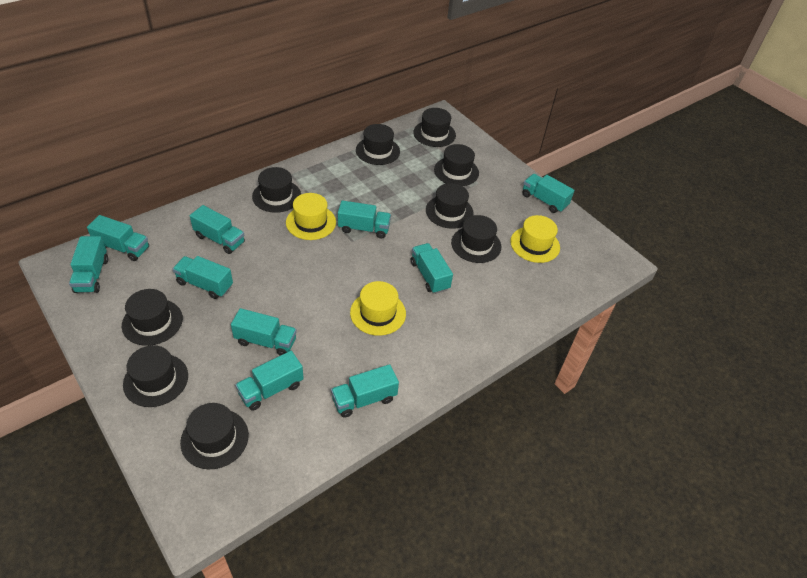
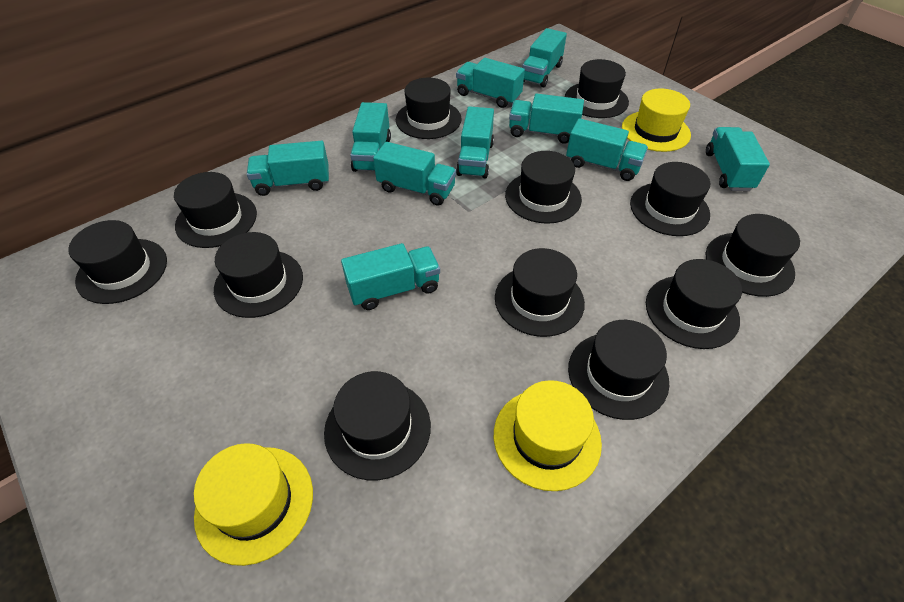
black hat: 9 -> 12

